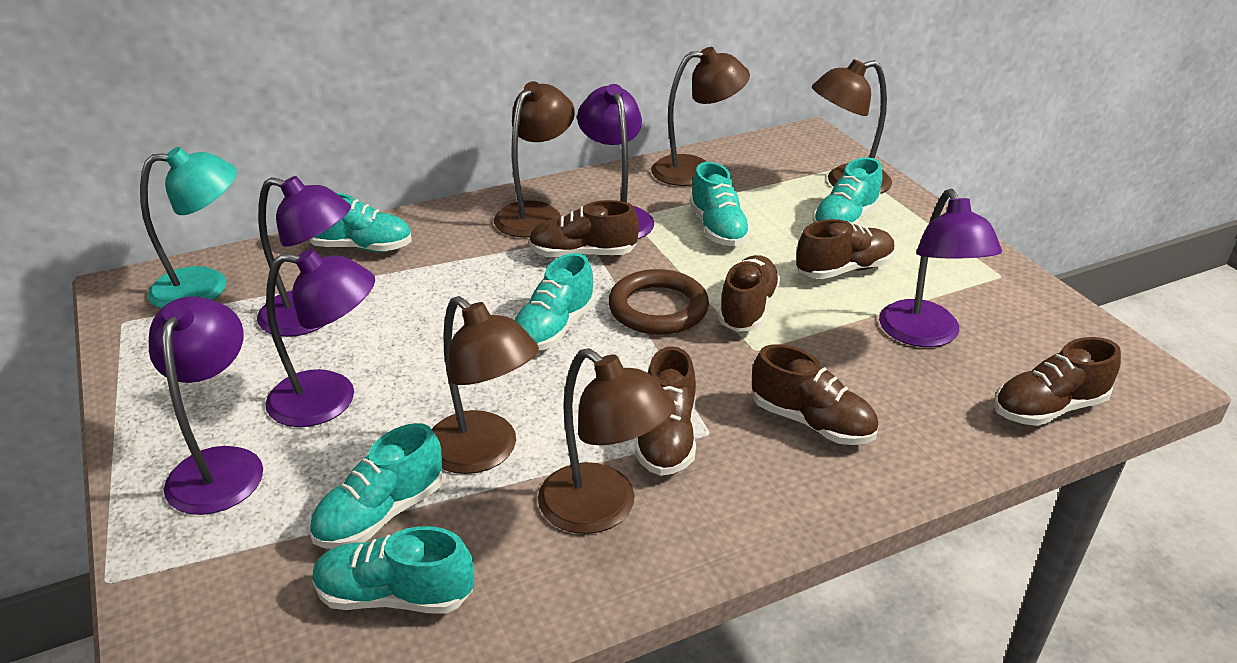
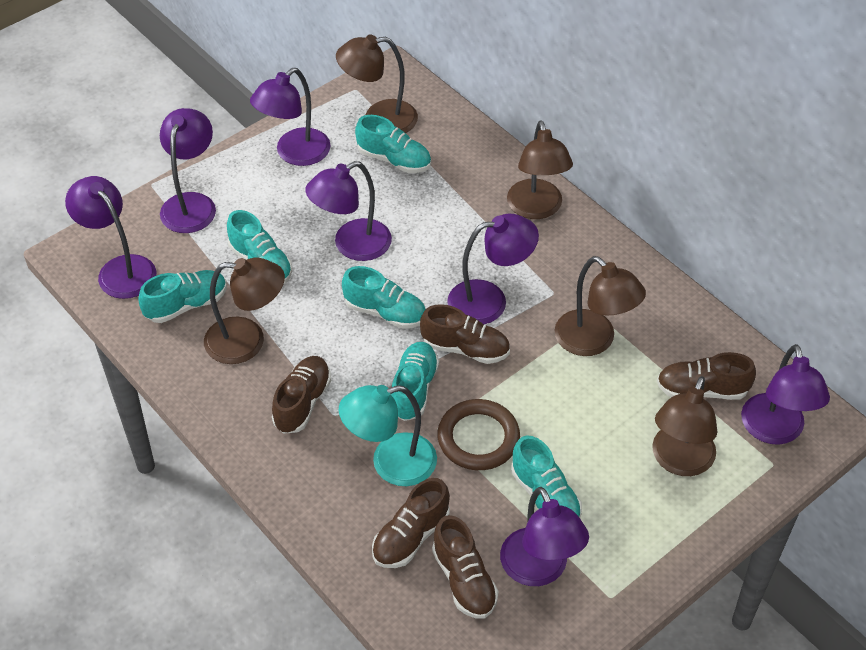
brown shoe: 6 -> 5
purple lamp: 5 -> 7

